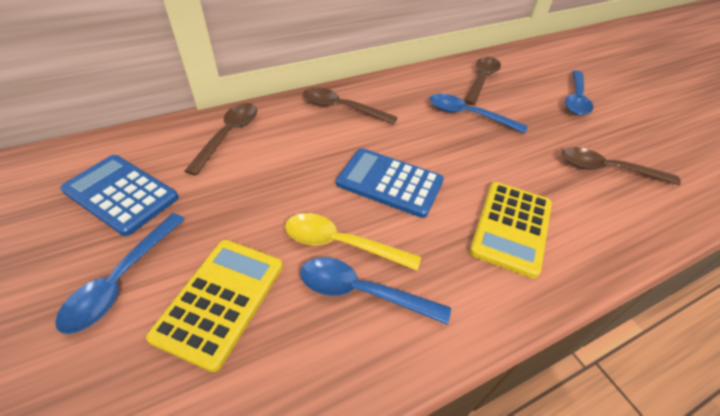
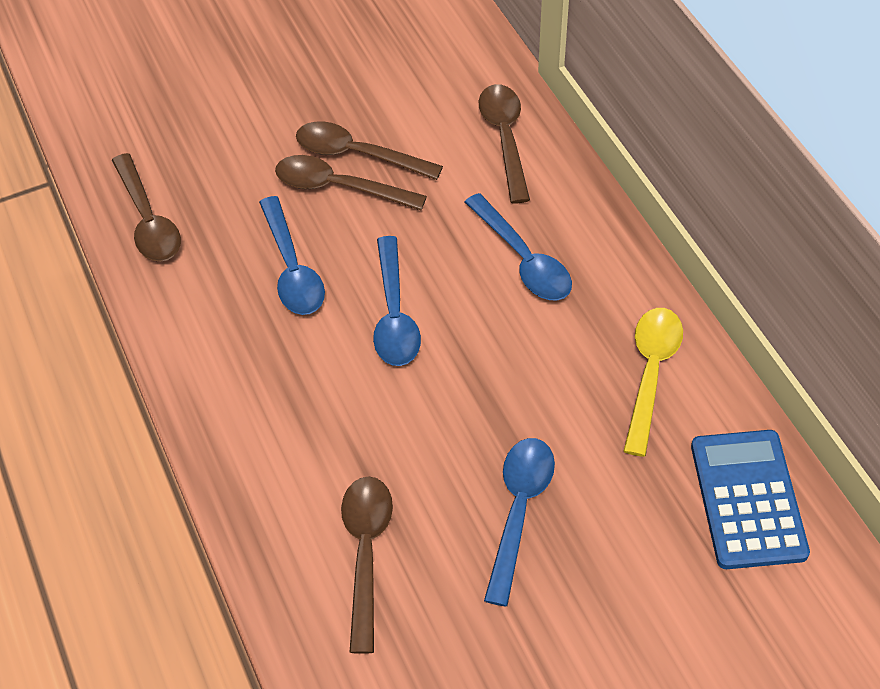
blue calculator: 2 -> 1
brown spoon: 4 -> 5
yellow calculator: 2 -> 0

